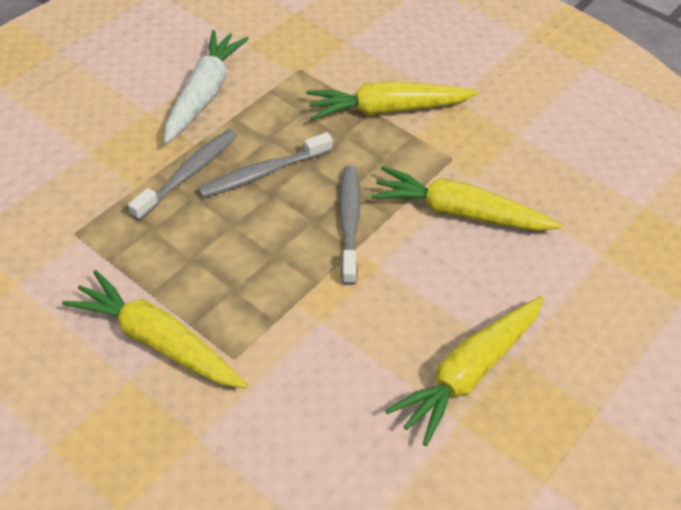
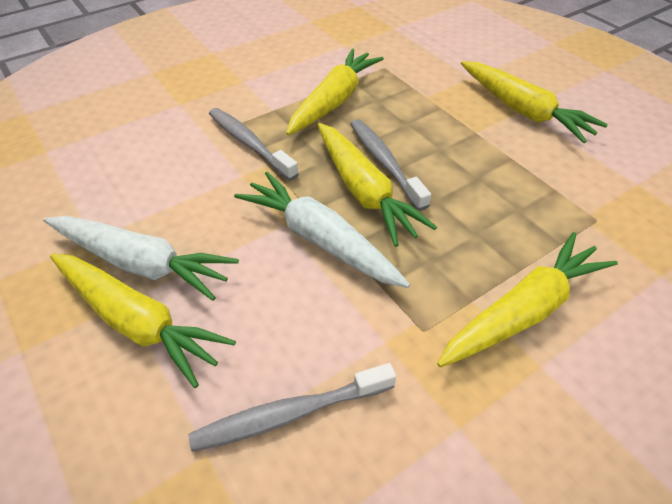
white carrot: 1 -> 2
yellow carrot: 4 -> 5

